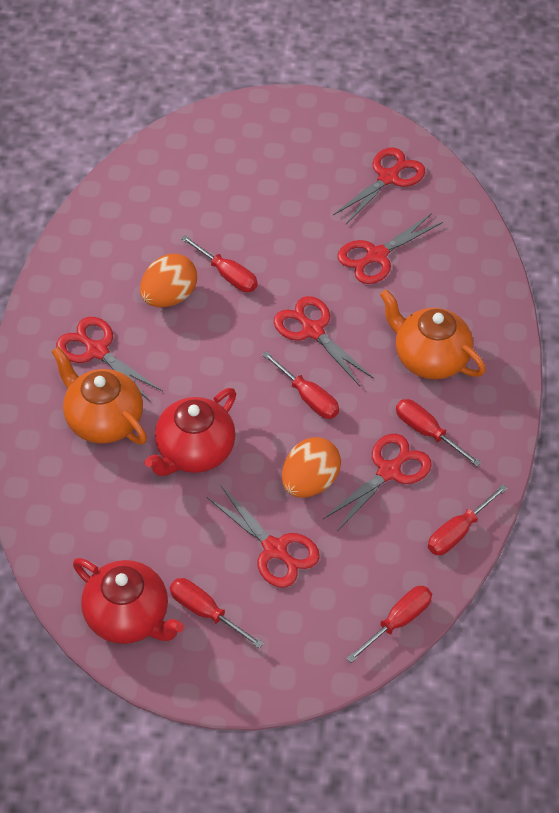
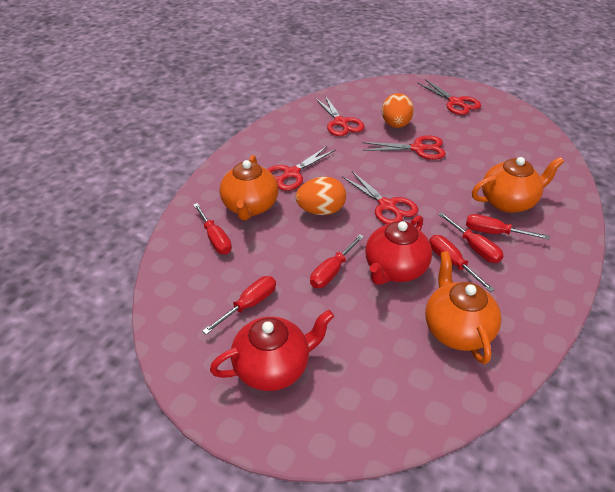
orange teapot: 2 -> 3
red scissors: 6 -> 5

